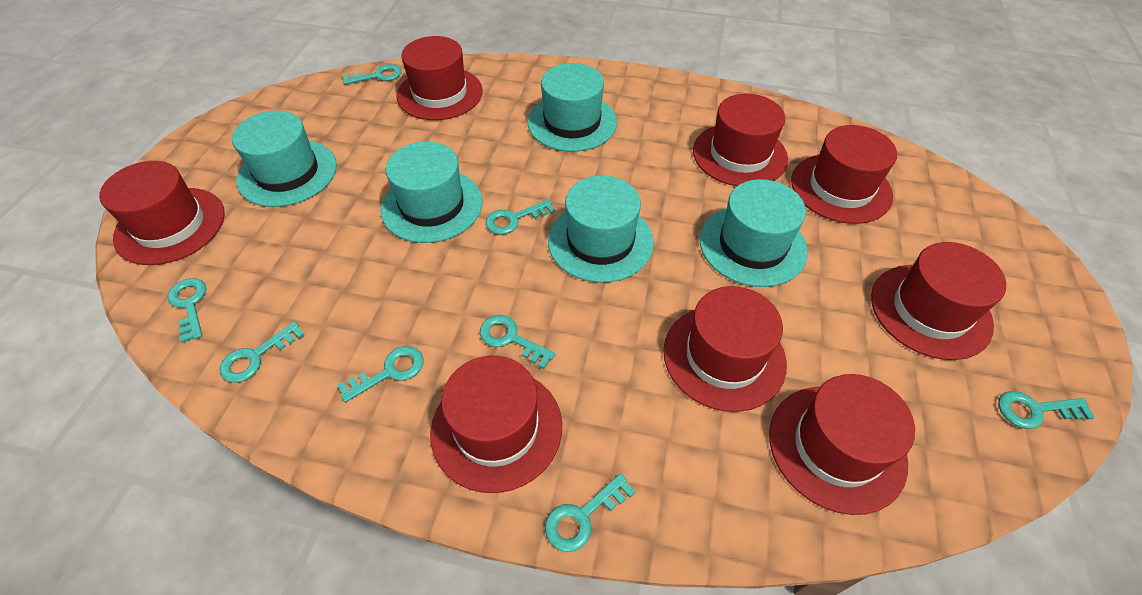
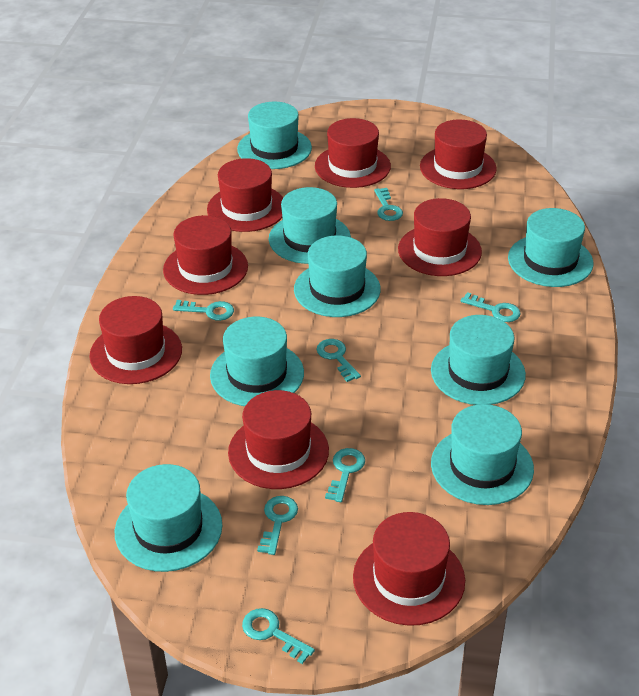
turquoise hat: 5 -> 8
turquoise key: 8 -> 7

